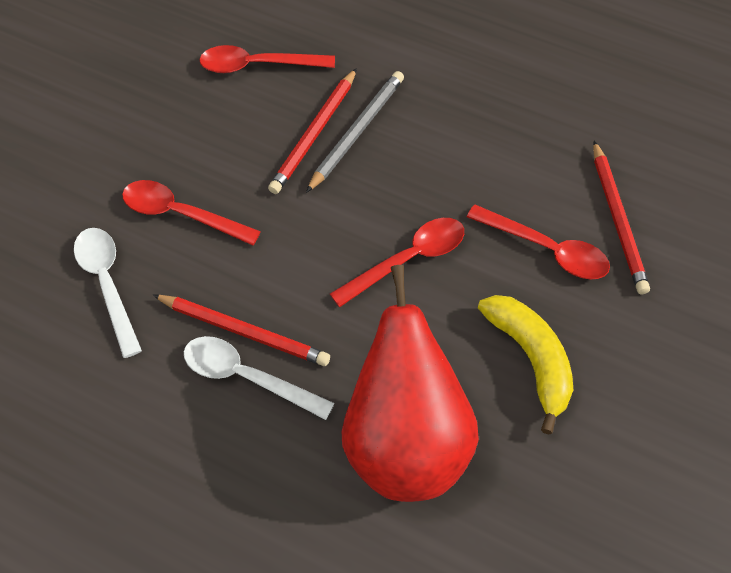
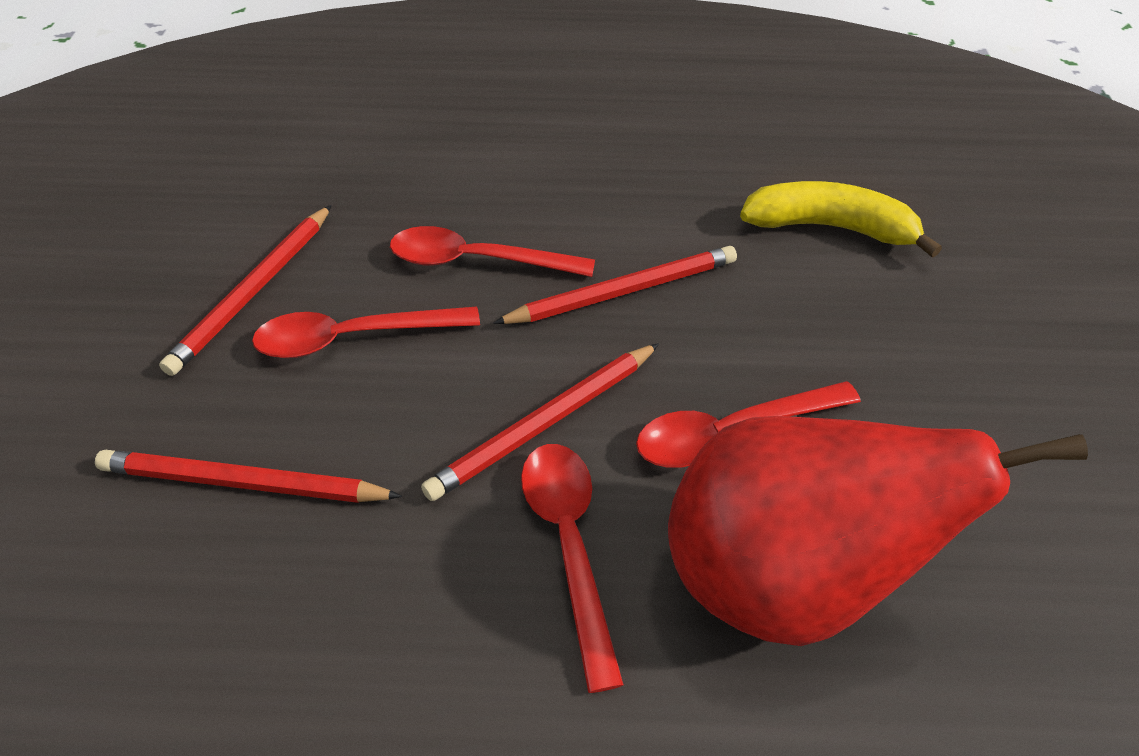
grey pencil: 1 -> 0
red pencil: 3 -> 4
white spoon: 2 -> 0

